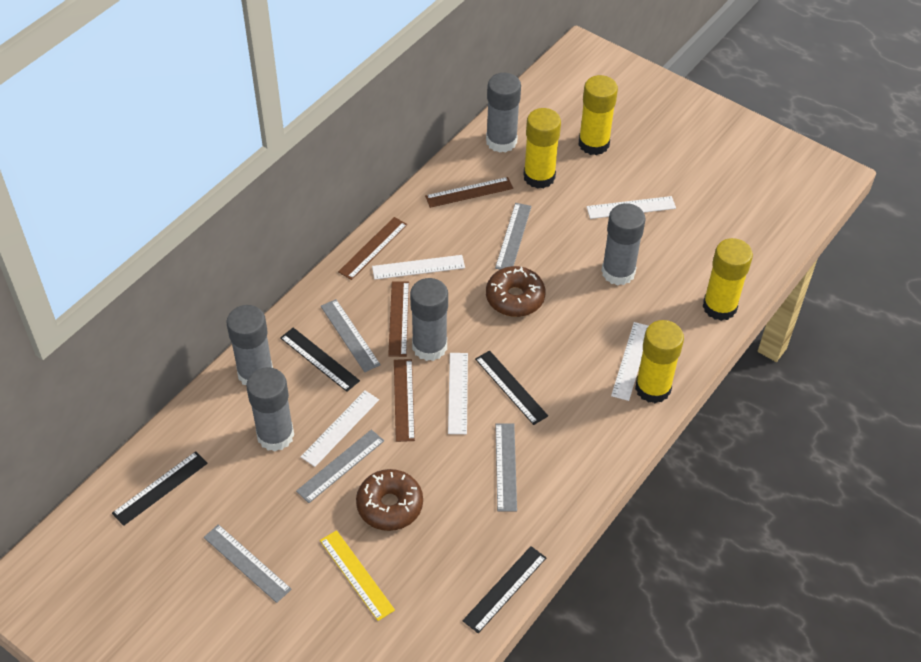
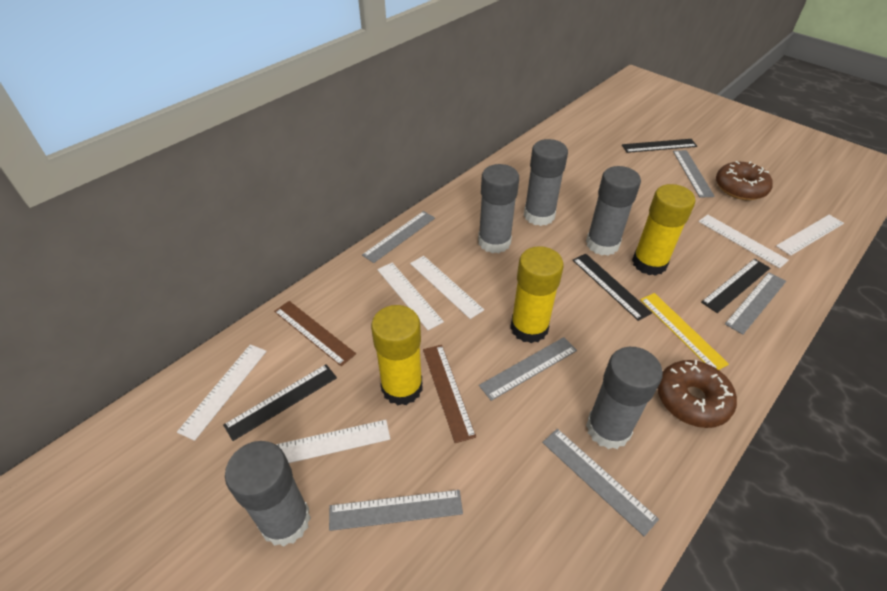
brown ruler: 4 -> 2
grey ruler: 5 -> 6
white ruler: 5 -> 6
yellow glue stick: 4 -> 3

